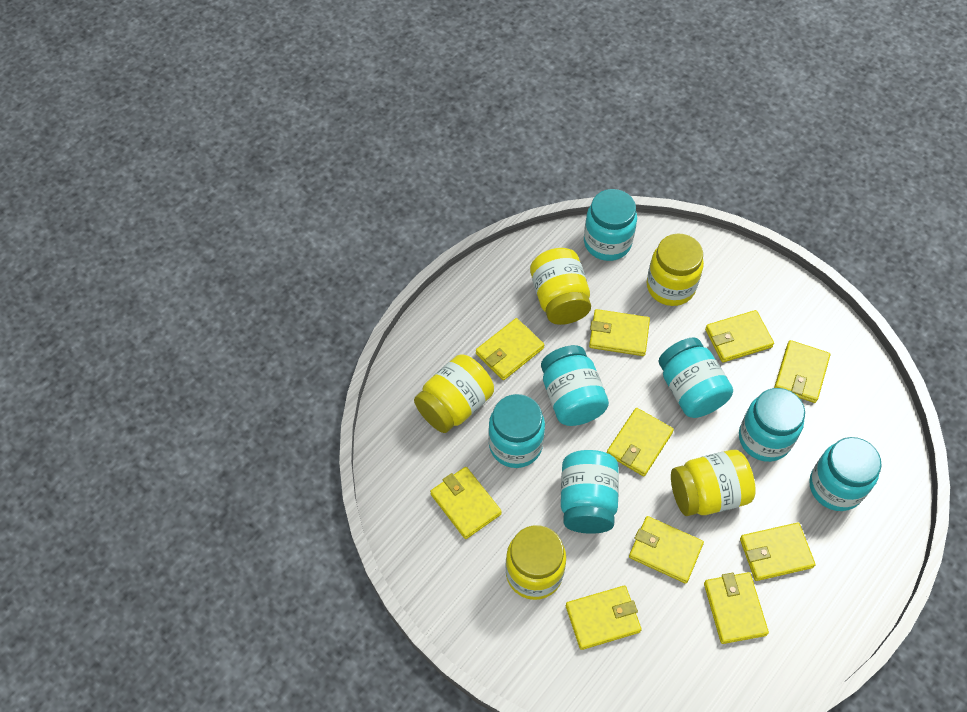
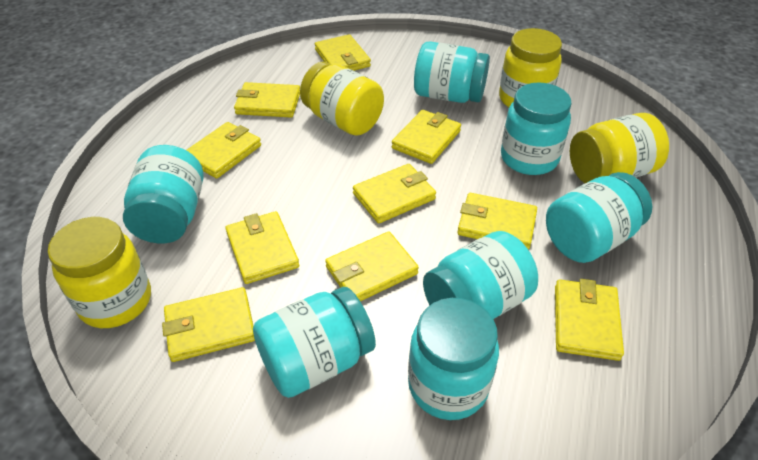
yellow jar: 5 -> 4

